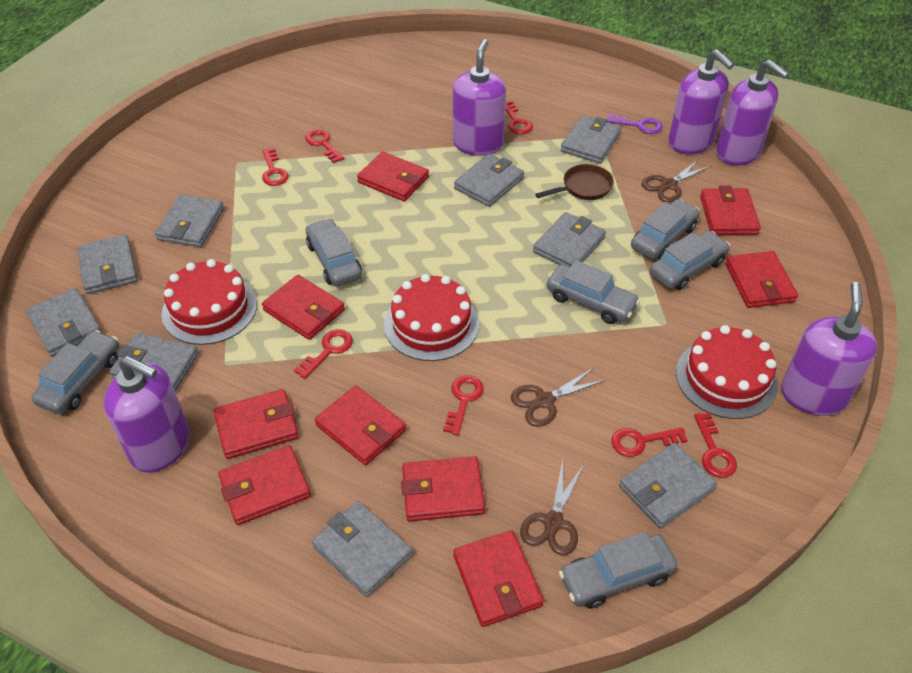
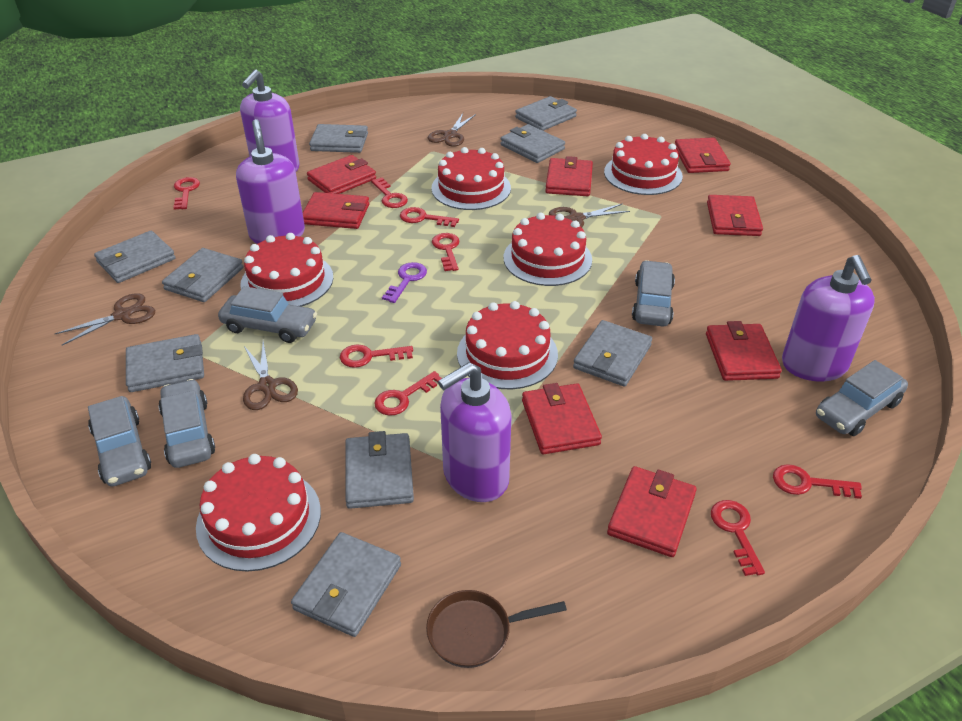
brown scissors: 3 -> 4
grey car: 6 -> 5
purple soap dispenser: 5 -> 4
red cake: 3 -> 6
red key: 7 -> 8
red wallet: 9 -> 8

